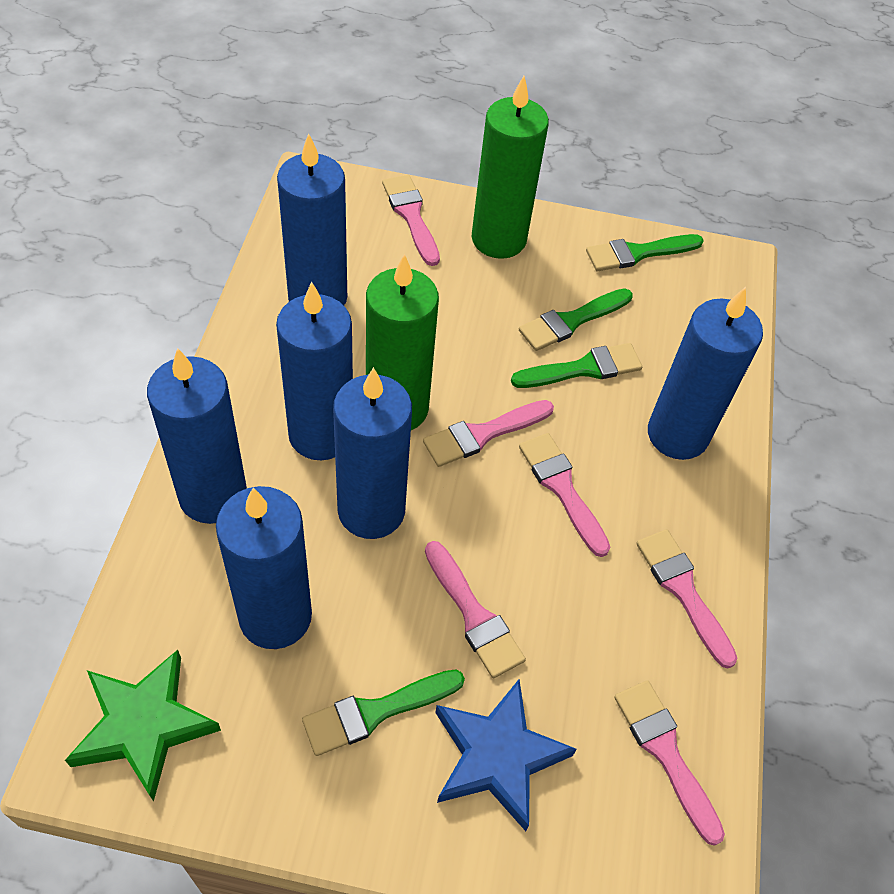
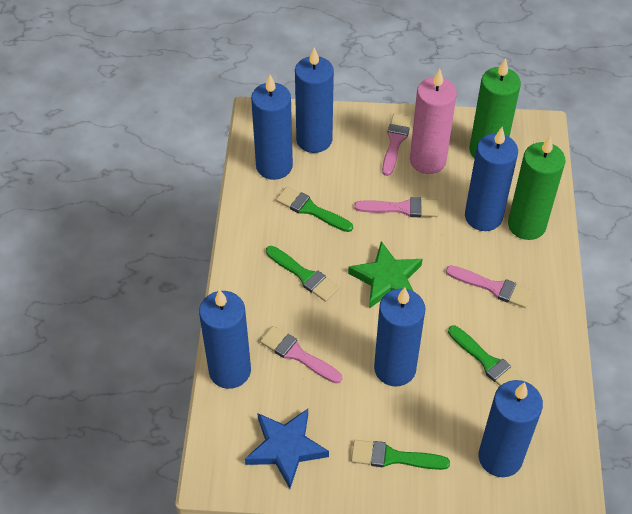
pink brush: 6 -> 4
pink candle: 0 -> 1

